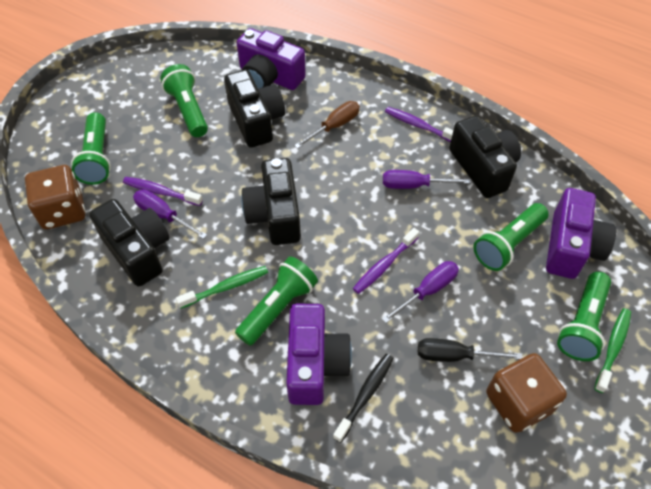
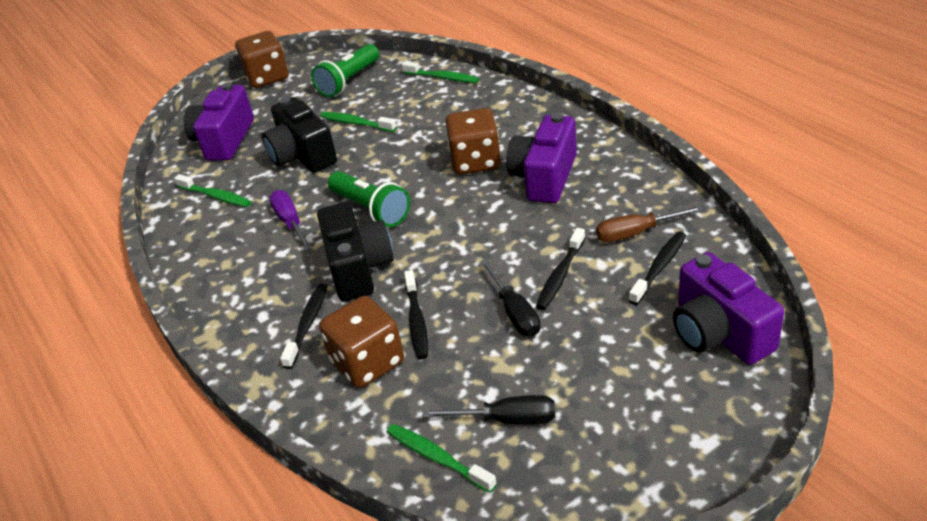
black camera: 4 -> 2
black screwdriver: 1 -> 2
black toothbrush: 1 -> 4
brown dice: 2 -> 3
green flashlight: 5 -> 2
green toothbrush: 2 -> 4
purple screwdriver: 3 -> 1
purple toothbrush: 3 -> 0

